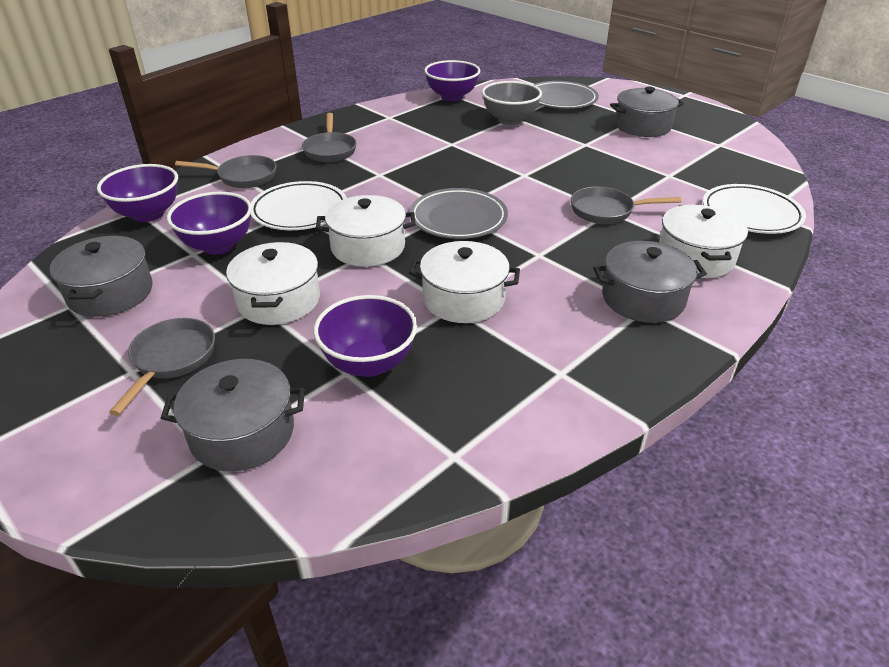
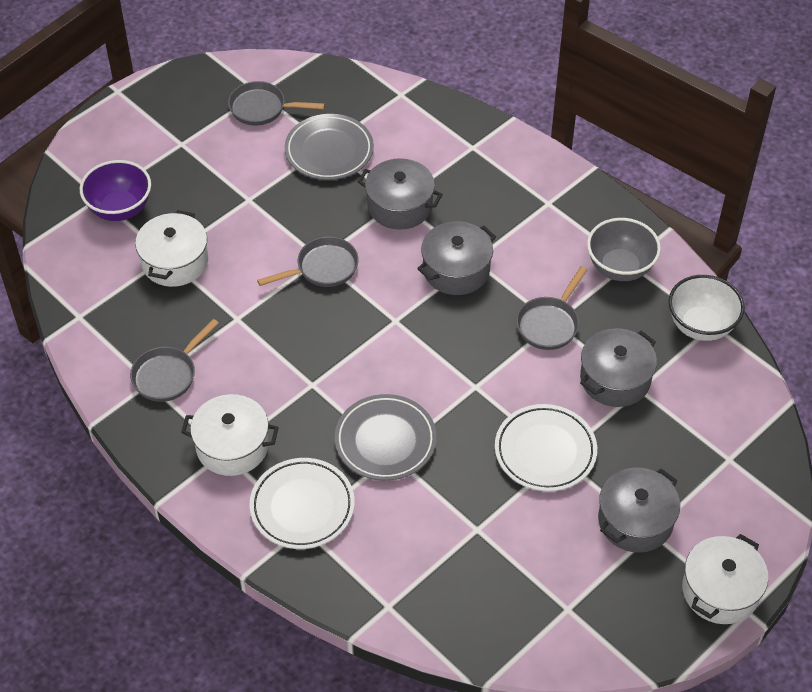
purple bowl: 4 -> 1
white bowl: 0 -> 1
white pot: 4 -> 3

